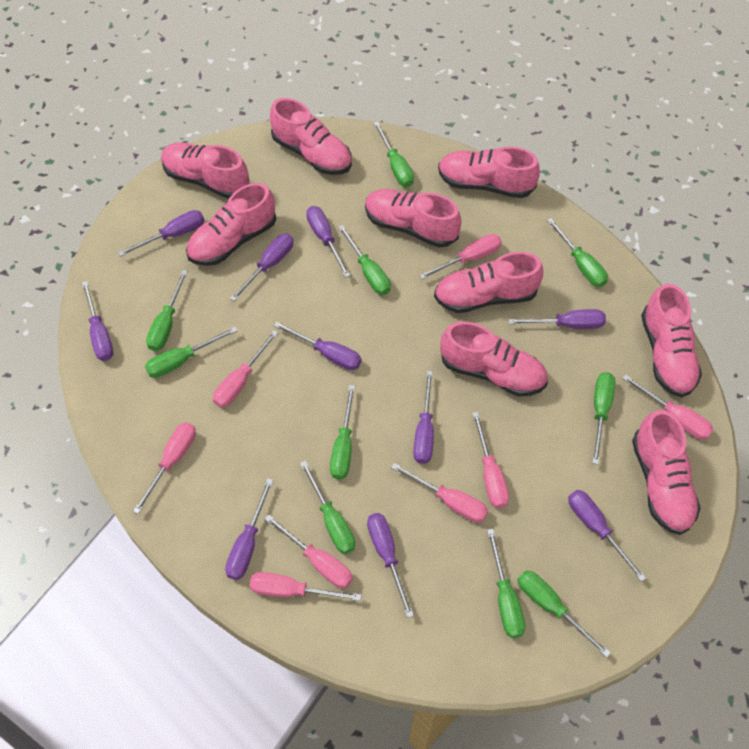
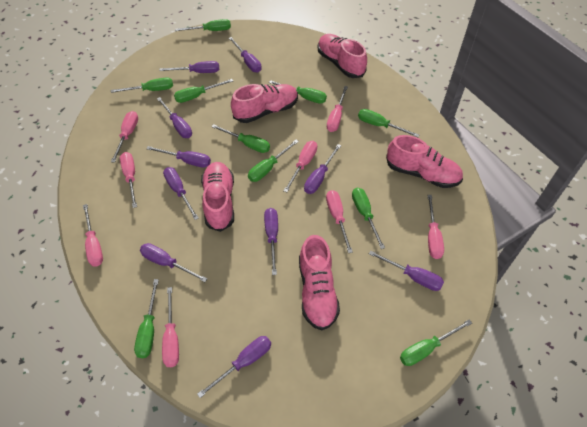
pink shoe: 9 -> 5

